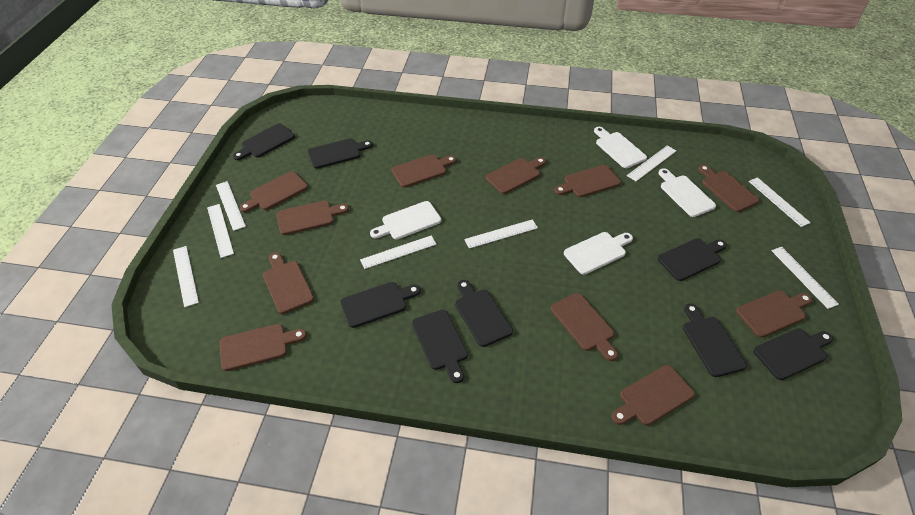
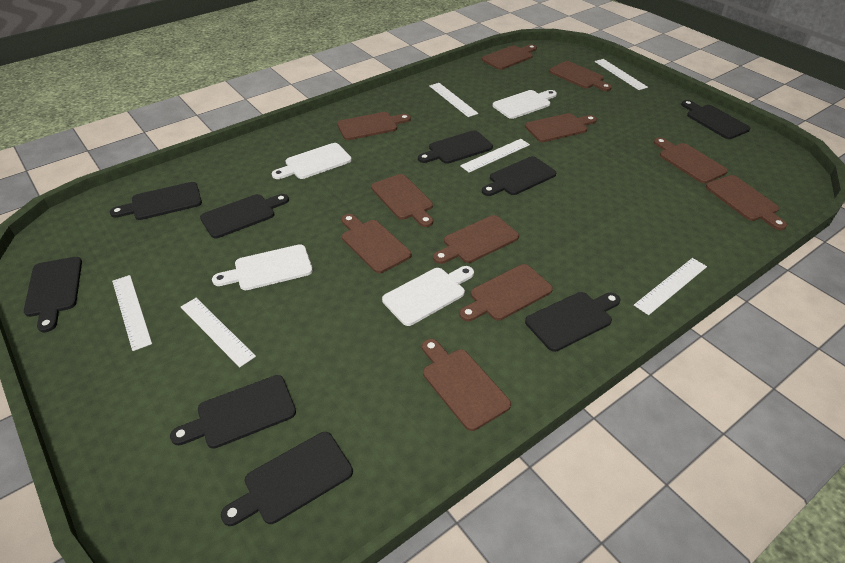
black cutting board: 8 -> 9
white ruler: 8 -> 6

